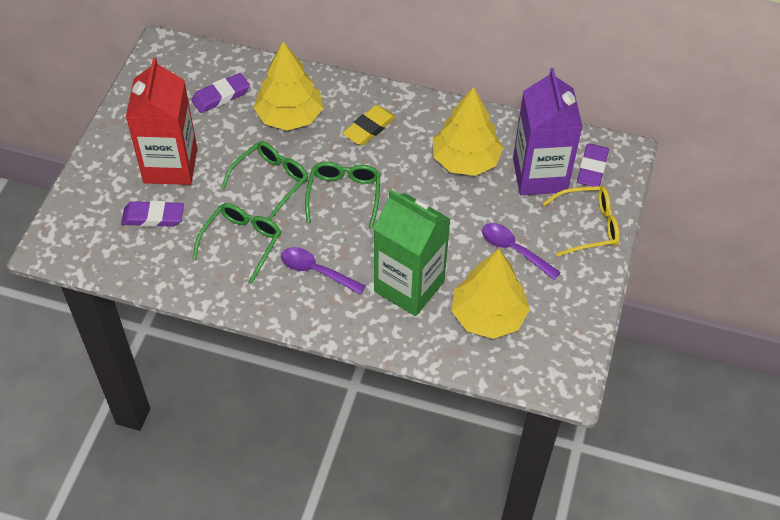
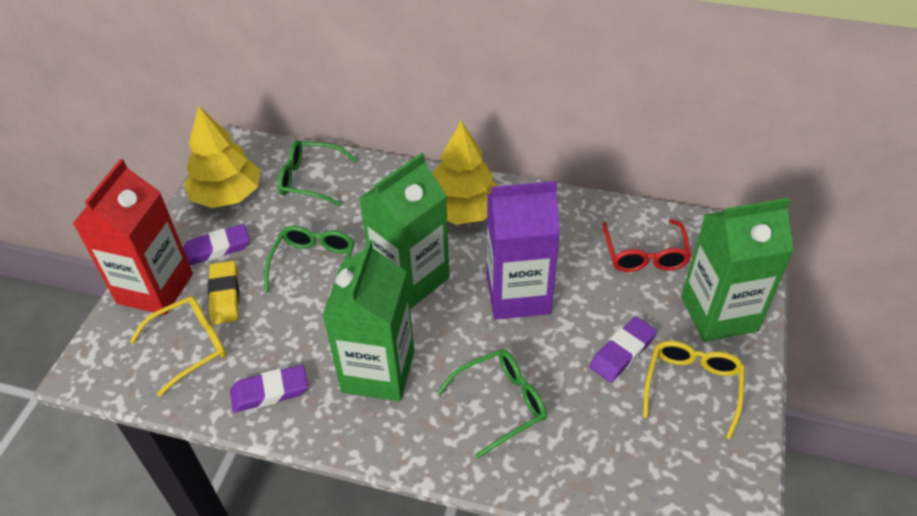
green carton: 1 -> 3
purple spoon: 2 -> 0
red glasses: 0 -> 1
yellow glasses: 1 -> 2
yellow tree: 3 -> 2

